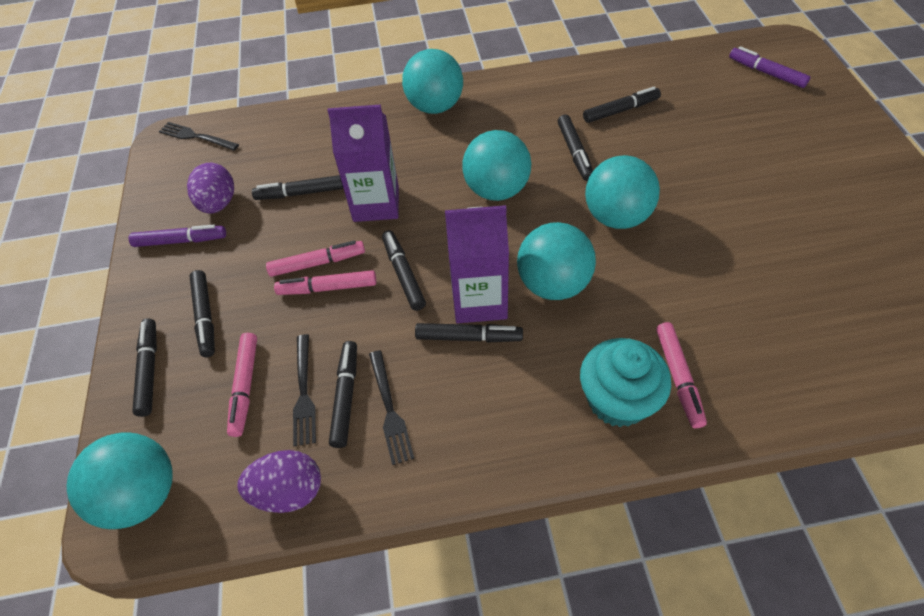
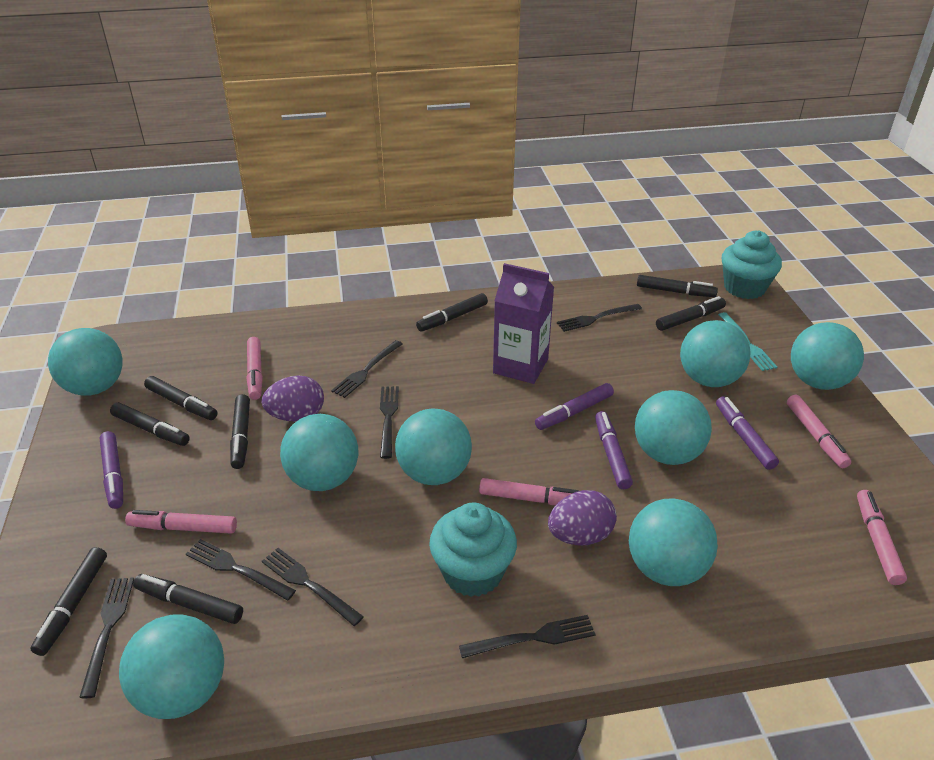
black fork: 3 -> 7
pink marker: 4 -> 5
purple carton: 2 -> 1
purple marker: 2 -> 4
turquoise ball: 5 -> 8
turquoise cupcake: 1 -> 2
turquoise fork: 0 -> 1

